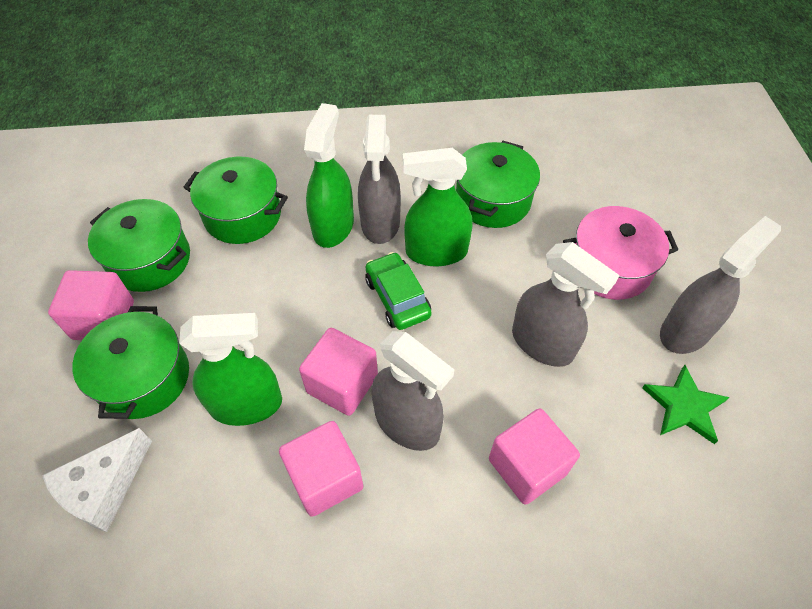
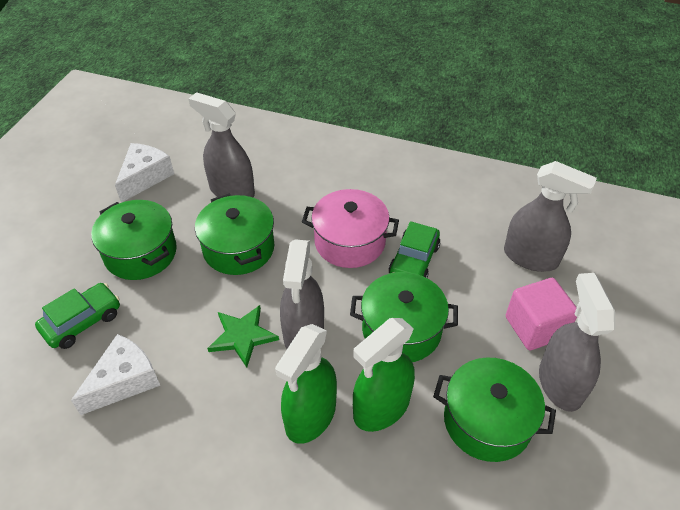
green car: 1 -> 2
green spray bottle: 3 -> 2
pink cube: 4 -> 1
white cheese: 1 -> 2

